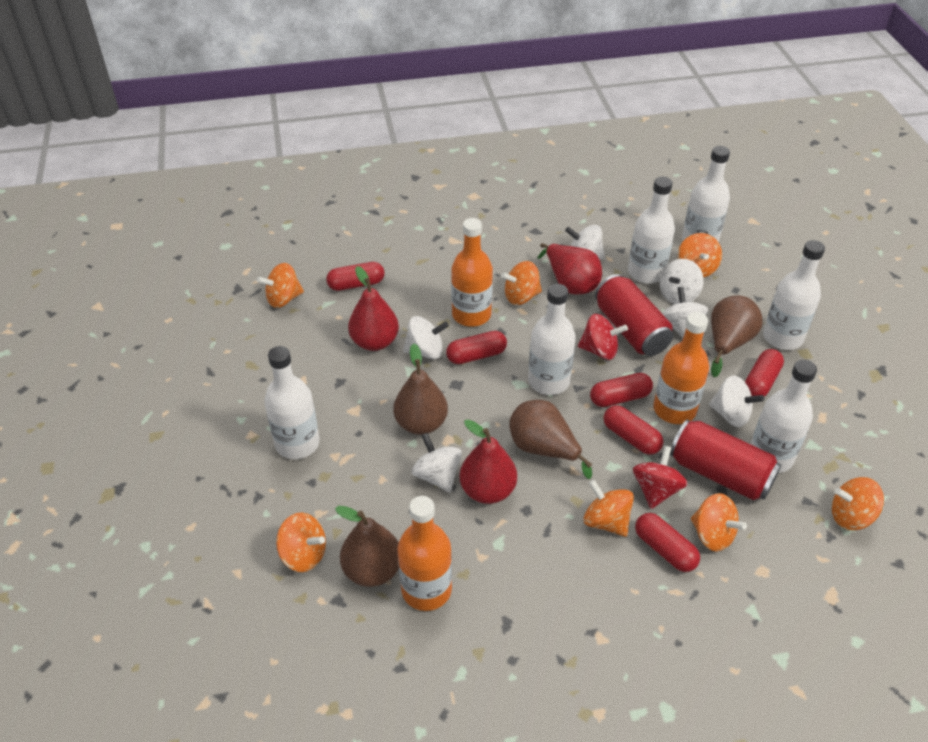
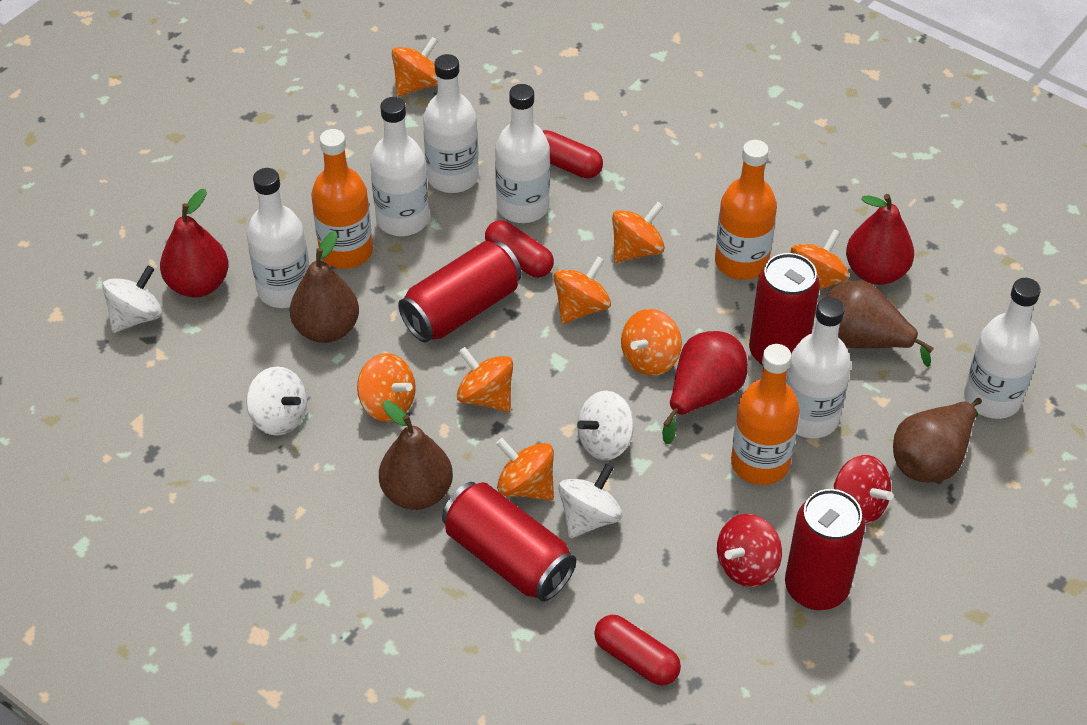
orange spinning top: 7 -> 8
red can: 2 -> 4
red capsule: 6 -> 3
white spinning top: 6 -> 4

